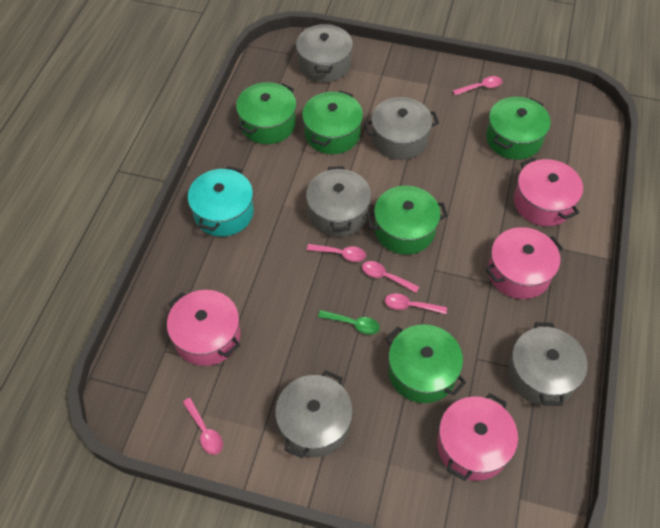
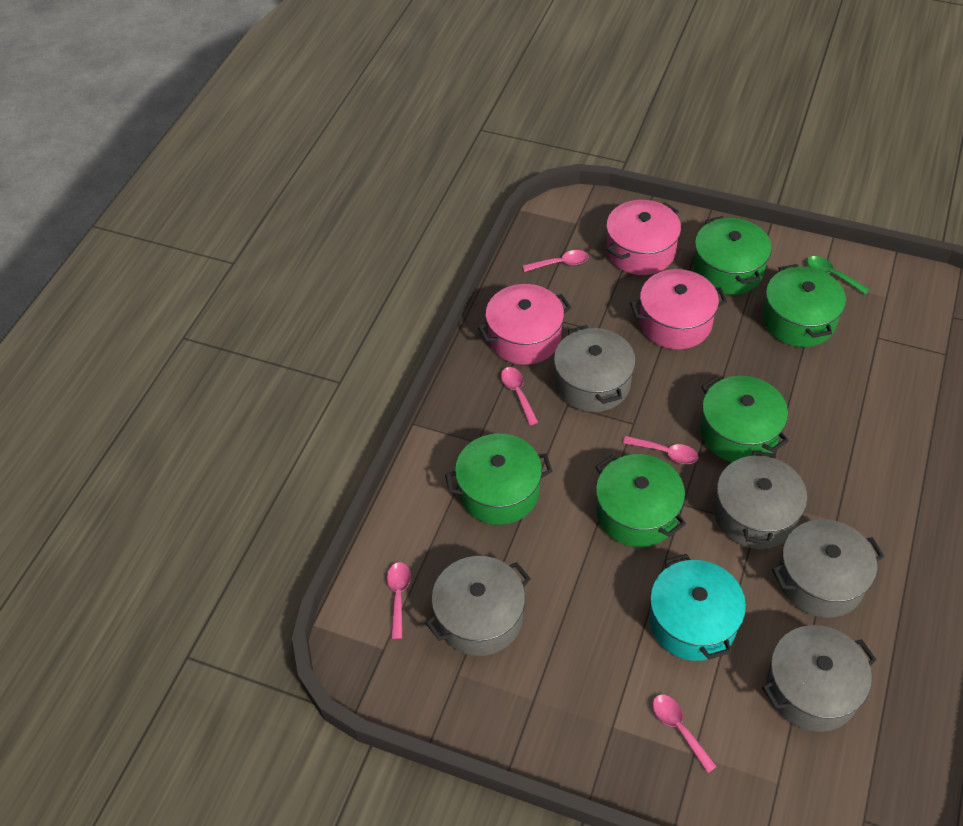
pink pot: 4 -> 3

